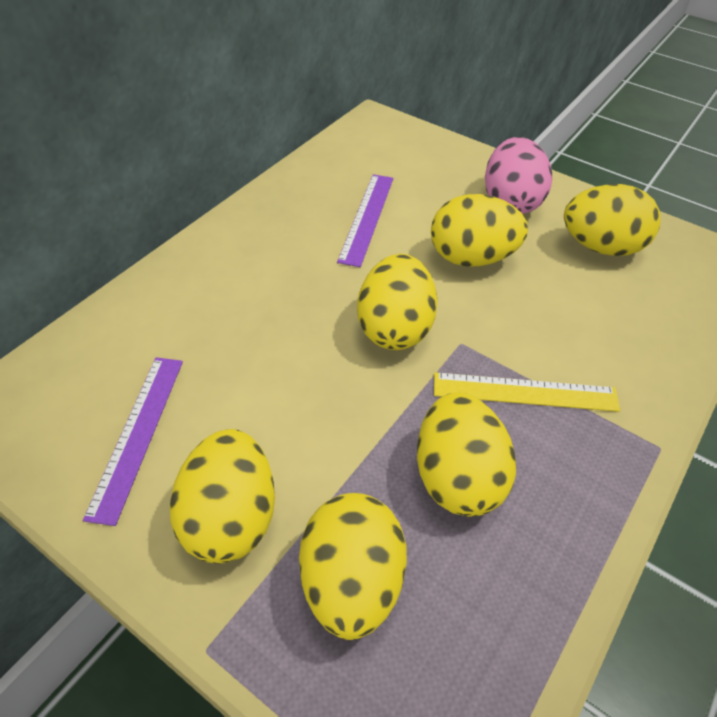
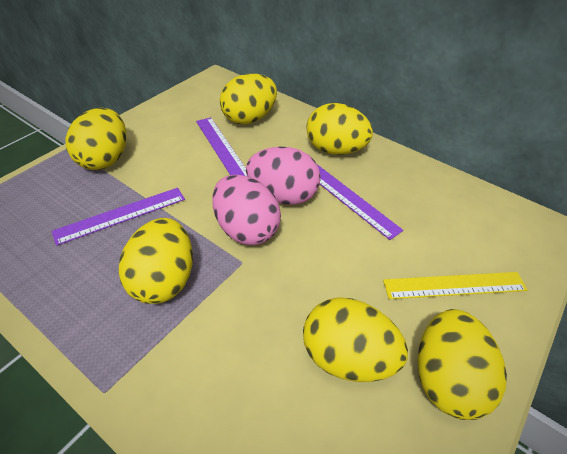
pink egg: 1 -> 2
purple ruler: 2 -> 3

